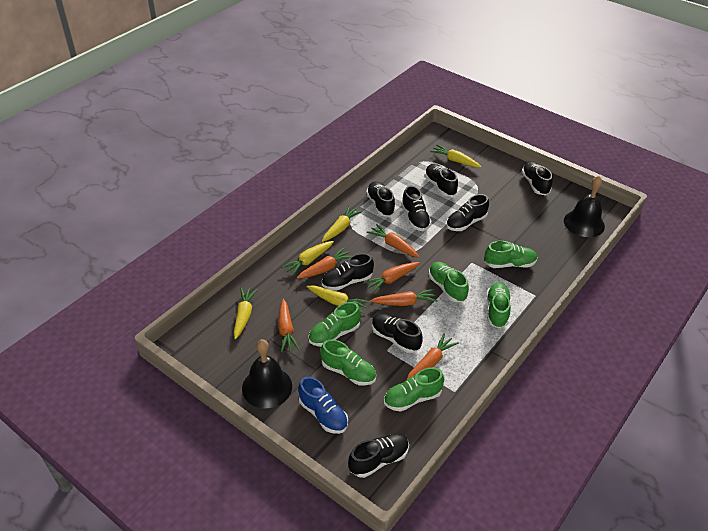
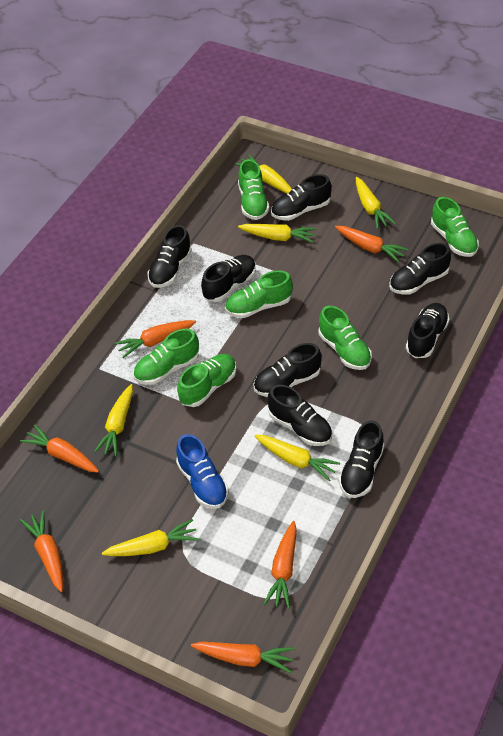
black bell: 2 -> 0
yellow carrot: 5 -> 6

